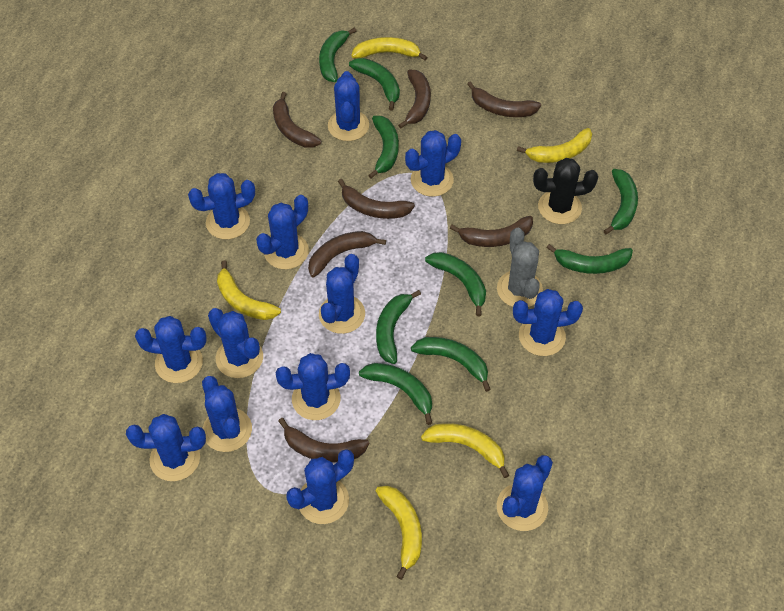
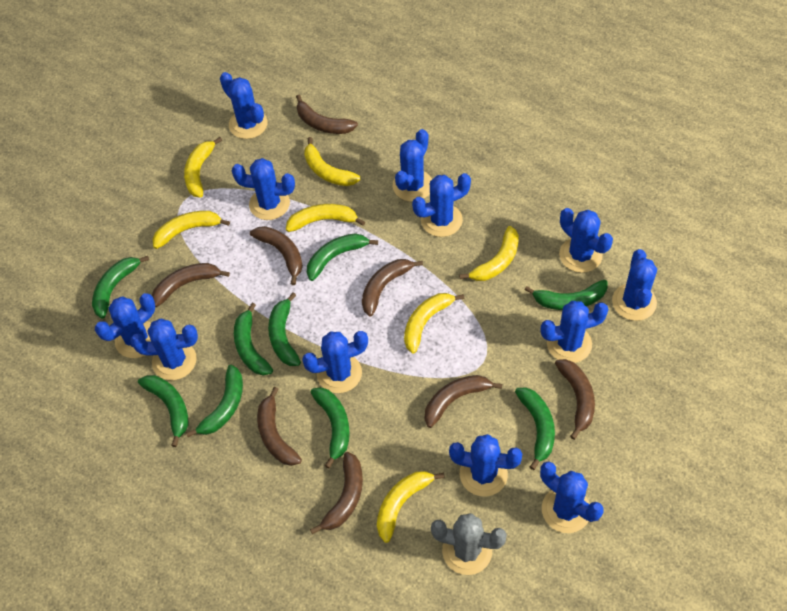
black cactus: 1 -> 0
blue cactus: 13 -> 12
brown banana: 7 -> 8
yellow banana: 5 -> 7

